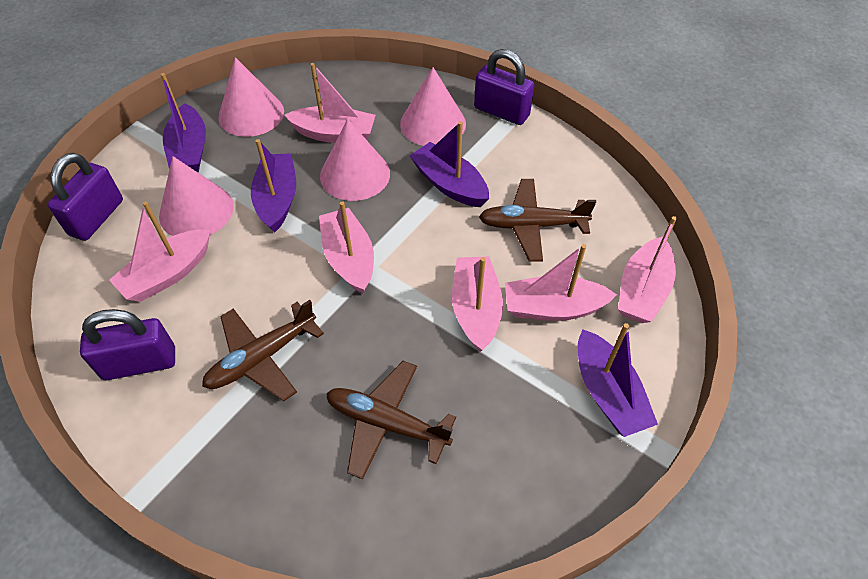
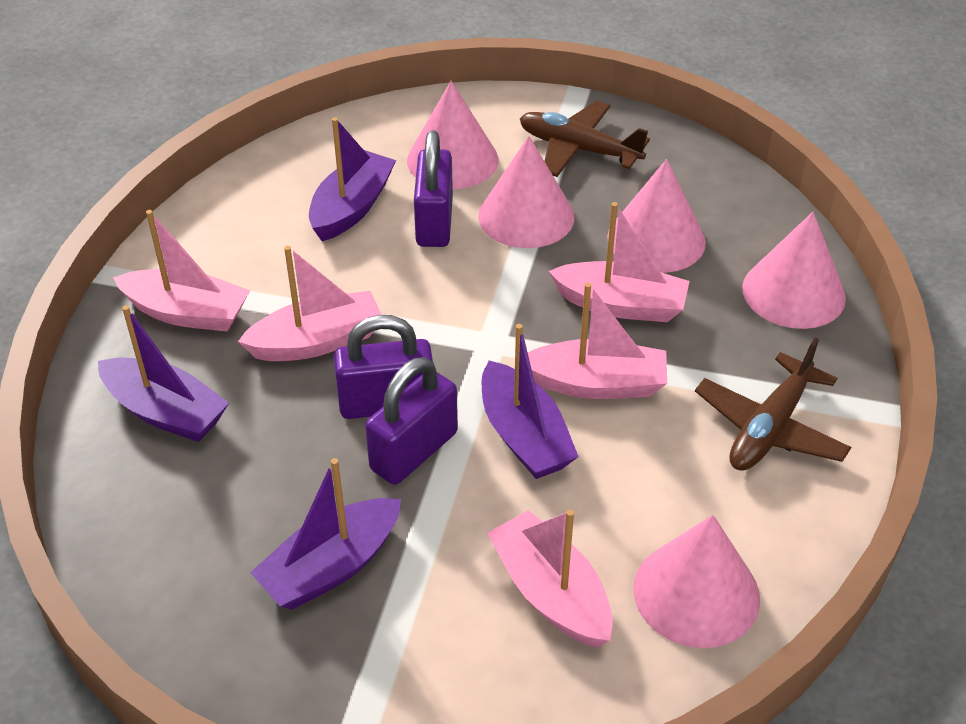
brown plane: 3 -> 2
pink boat: 6 -> 5
pink cone: 4 -> 5

